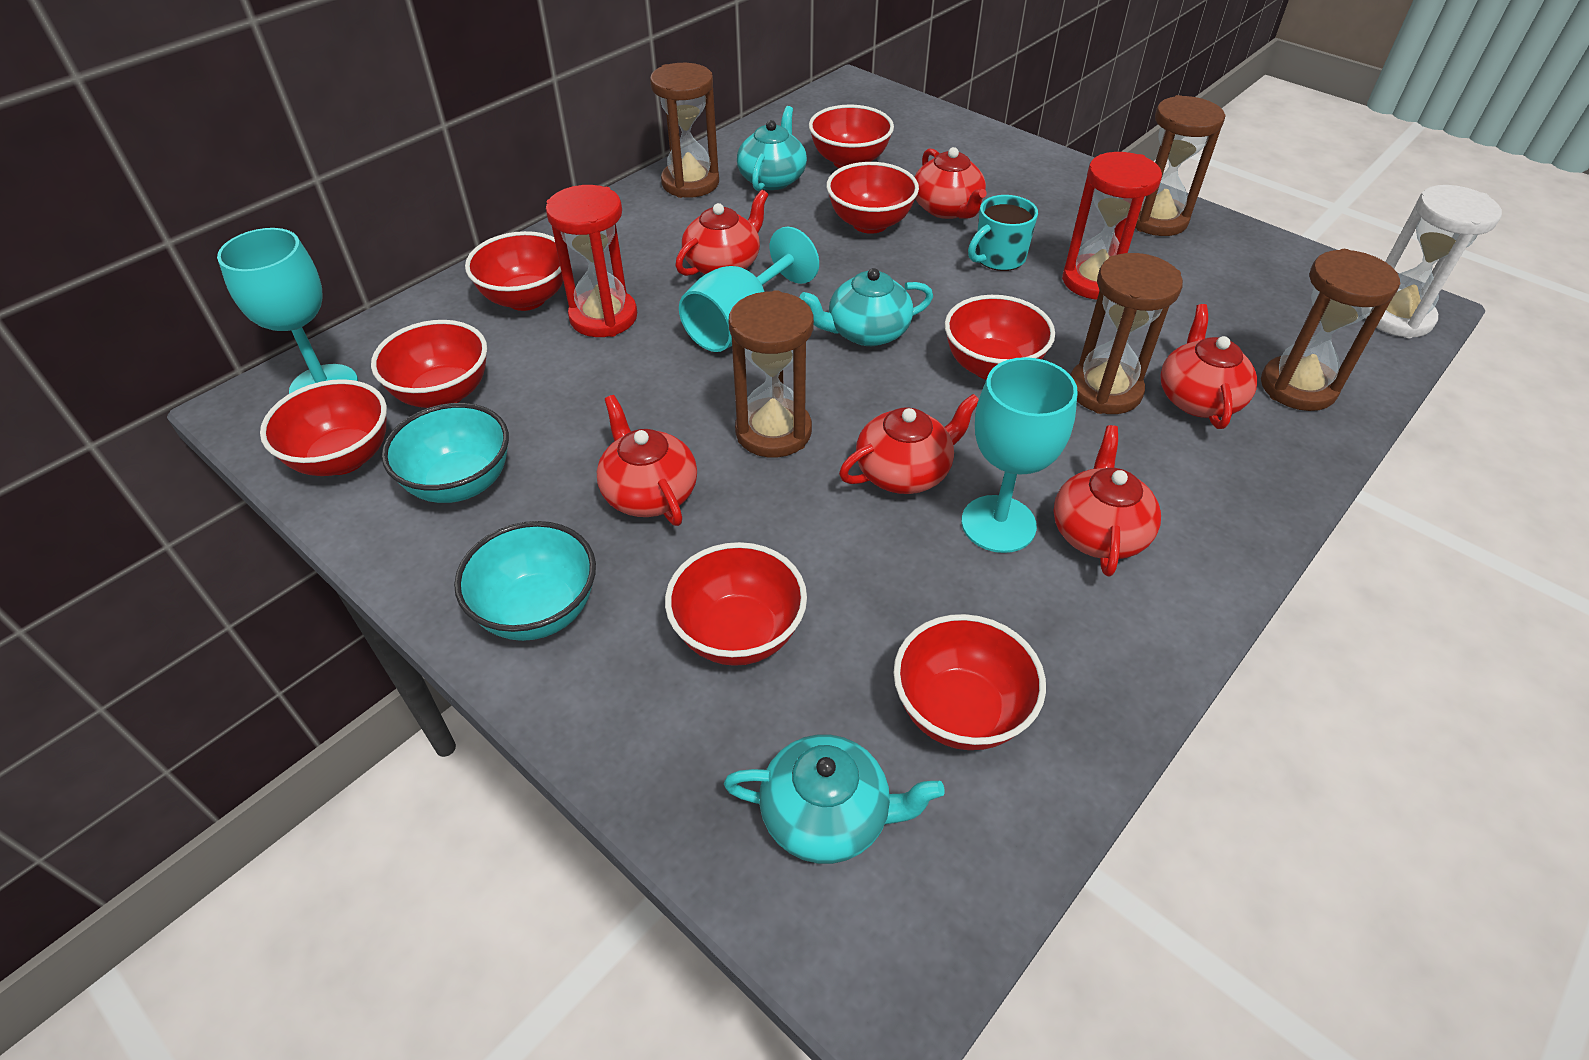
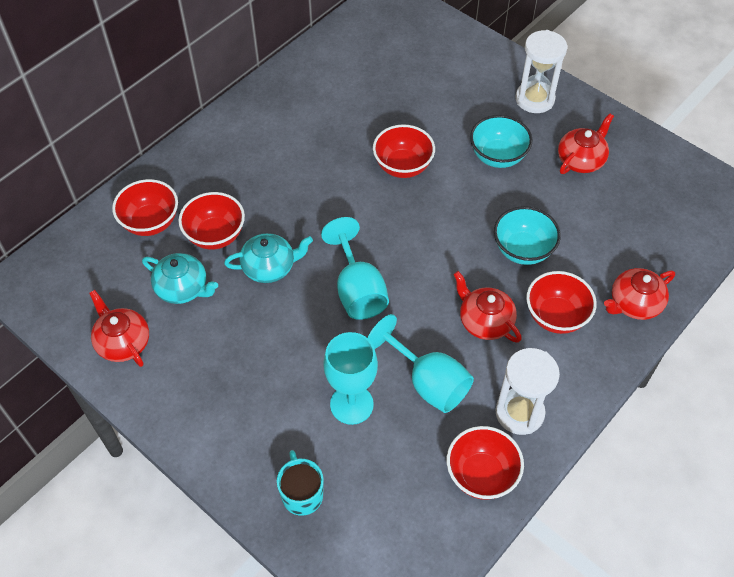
brown hourglass: 5 -> 0
red bowl: 8 -> 5
red hourglass: 2 -> 0
red teapot: 6 -> 4
turquoise teapot: 3 -> 2
white hourglass: 1 -> 2

